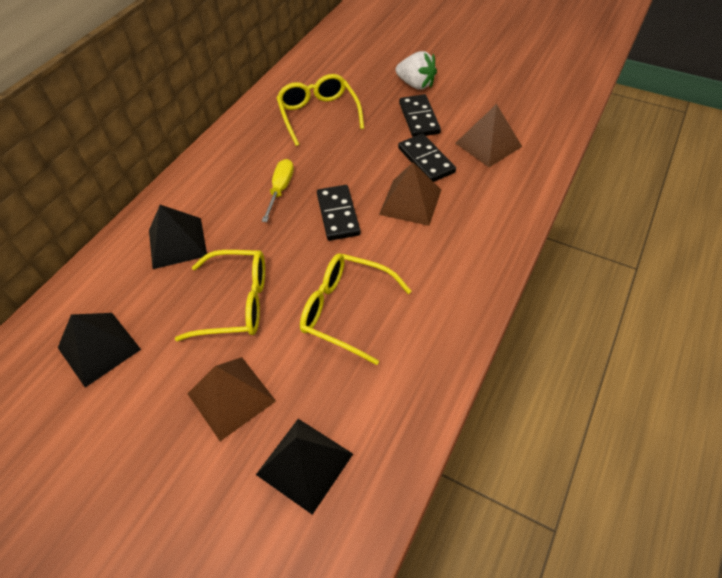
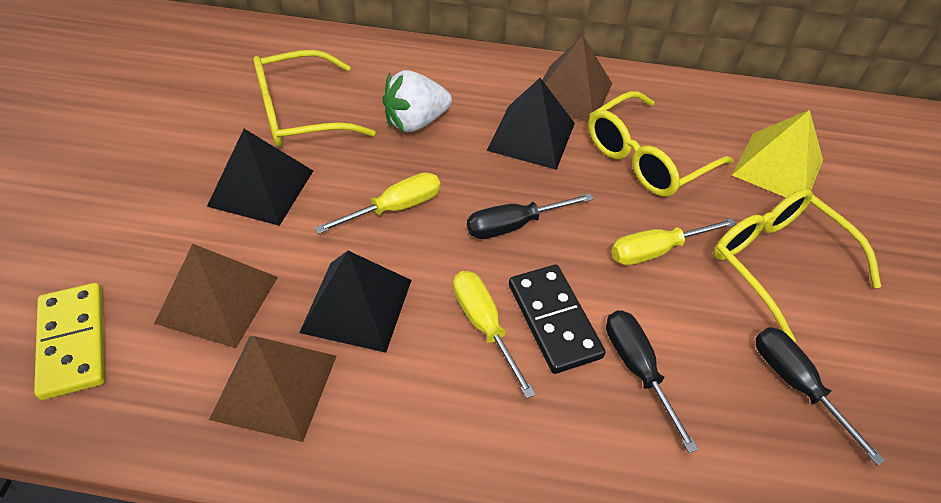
black domino: 3 -> 1
black screwdriver: 0 -> 3
yellow domino: 0 -> 1
yellow pyramid: 0 -> 1
yellow screwdriver: 1 -> 3

